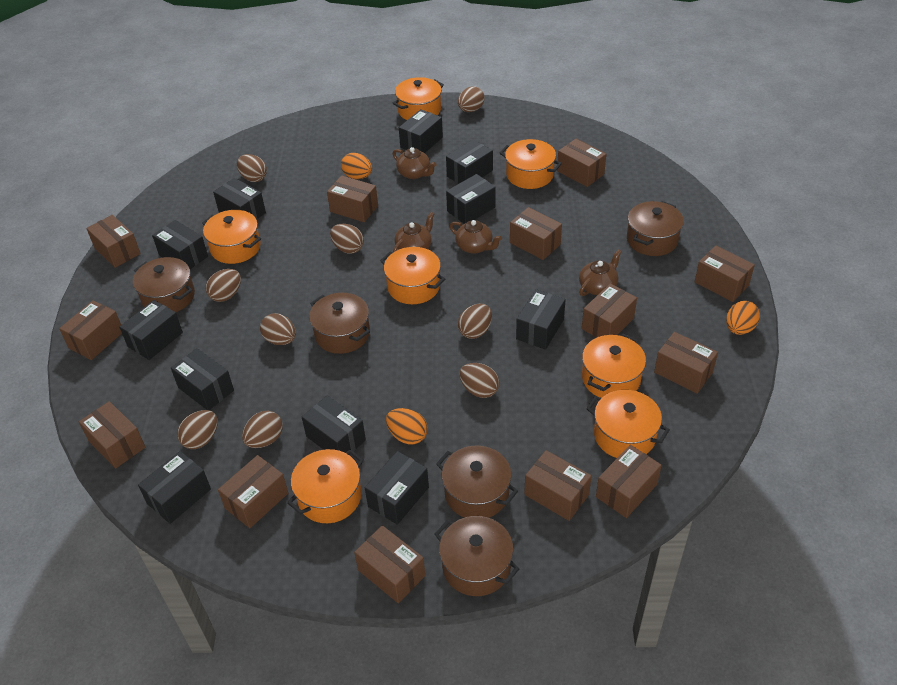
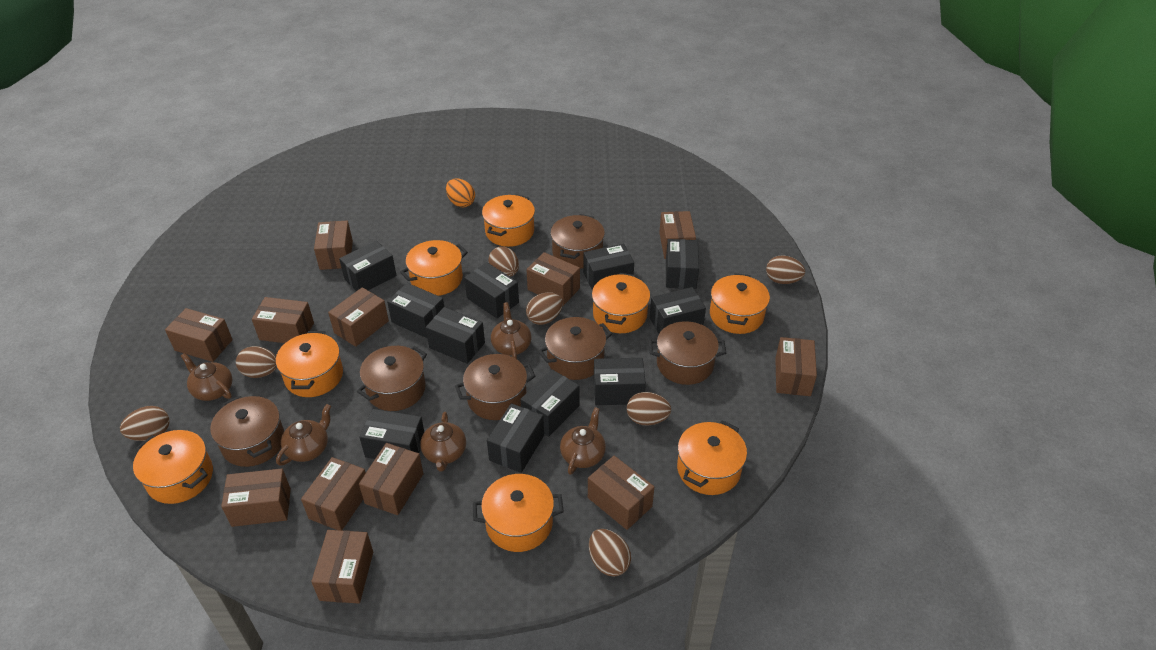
brown box: 13 -> 12
brown egg: 9 -> 7
brown pot: 5 -> 6
brown teapot: 4 -> 5
orange egg: 3 -> 1
orange pot: 7 -> 8

